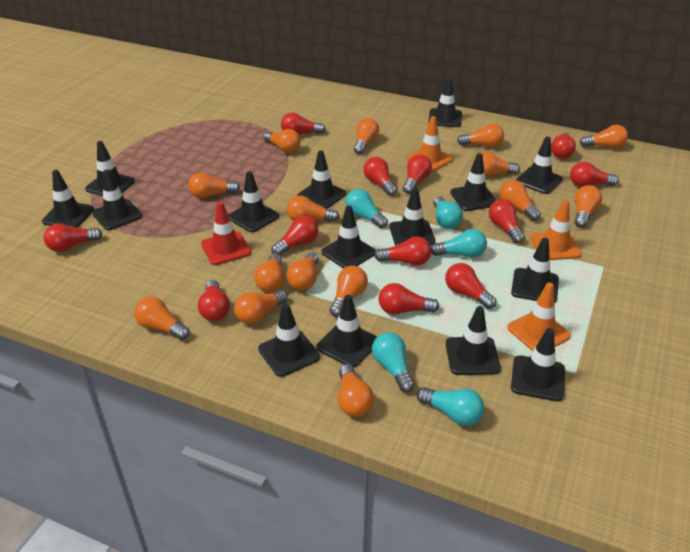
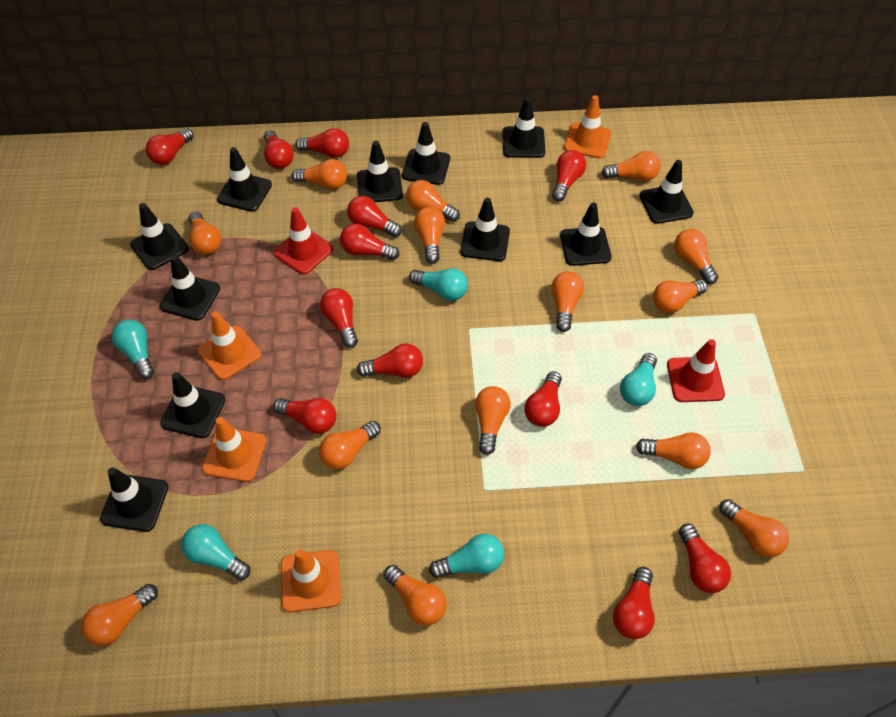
black traffic cone: 15 -> 11
orange light bulb: 15 -> 14
orange traffic cone: 3 -> 4
red traffic cone: 1 -> 2

